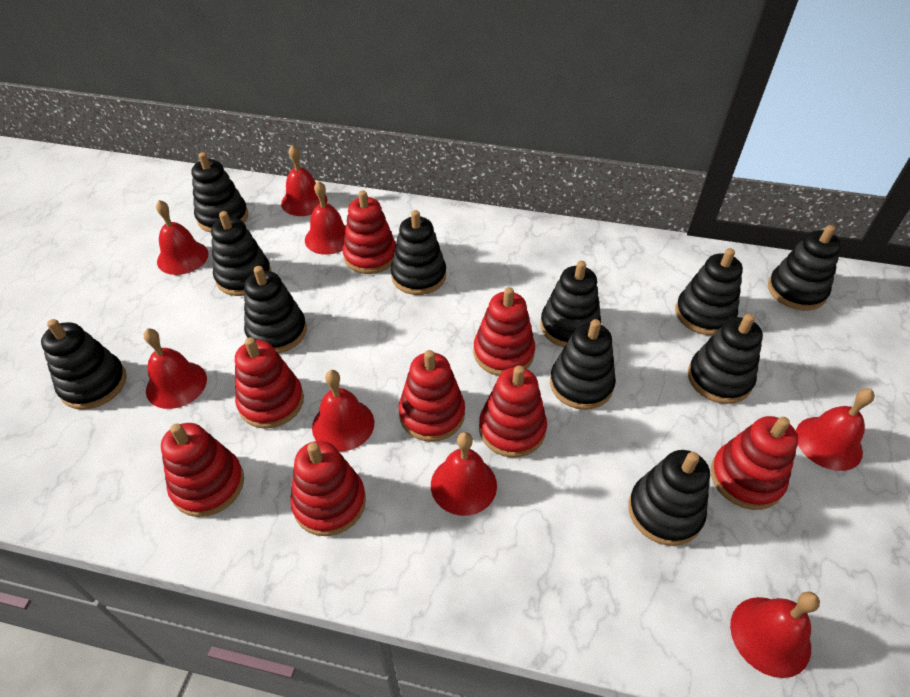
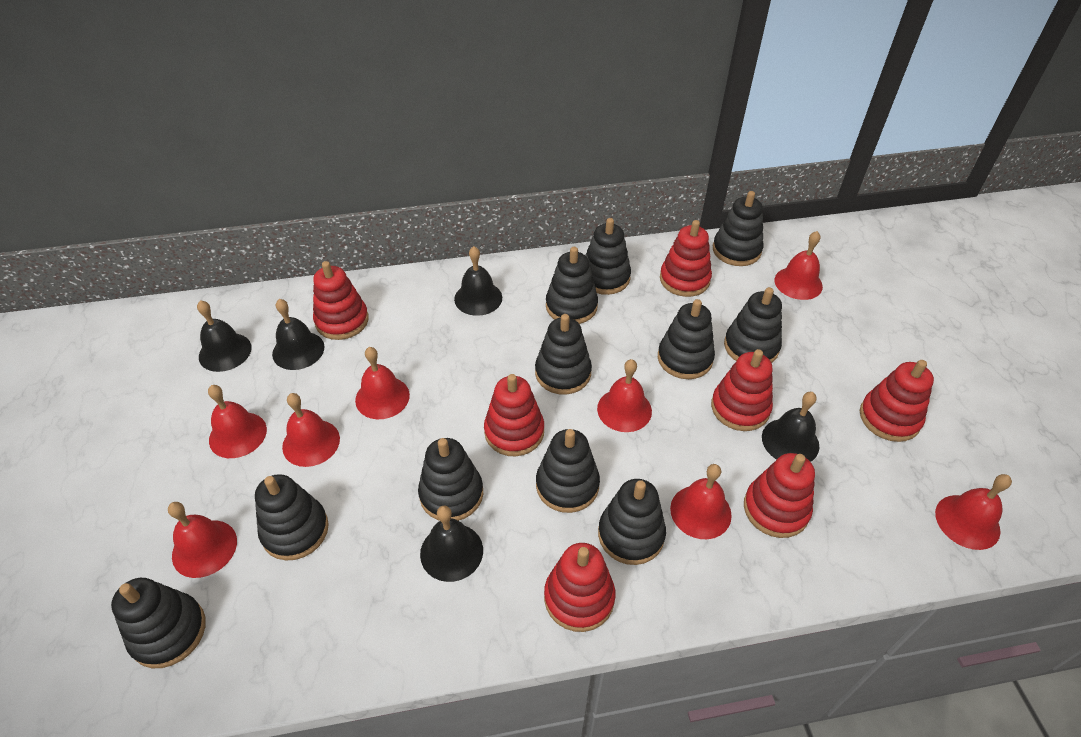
black bell: 0 -> 5
red stacking toy: 8 -> 7

